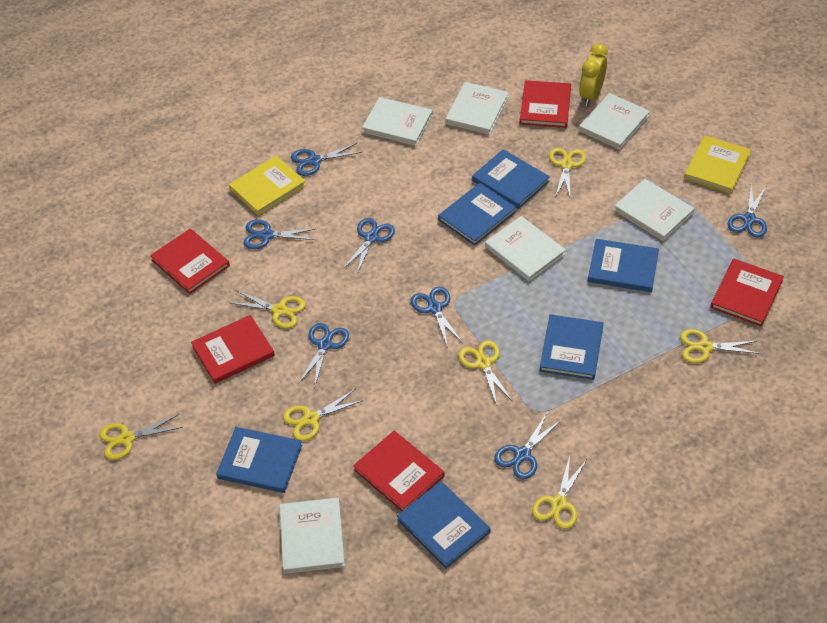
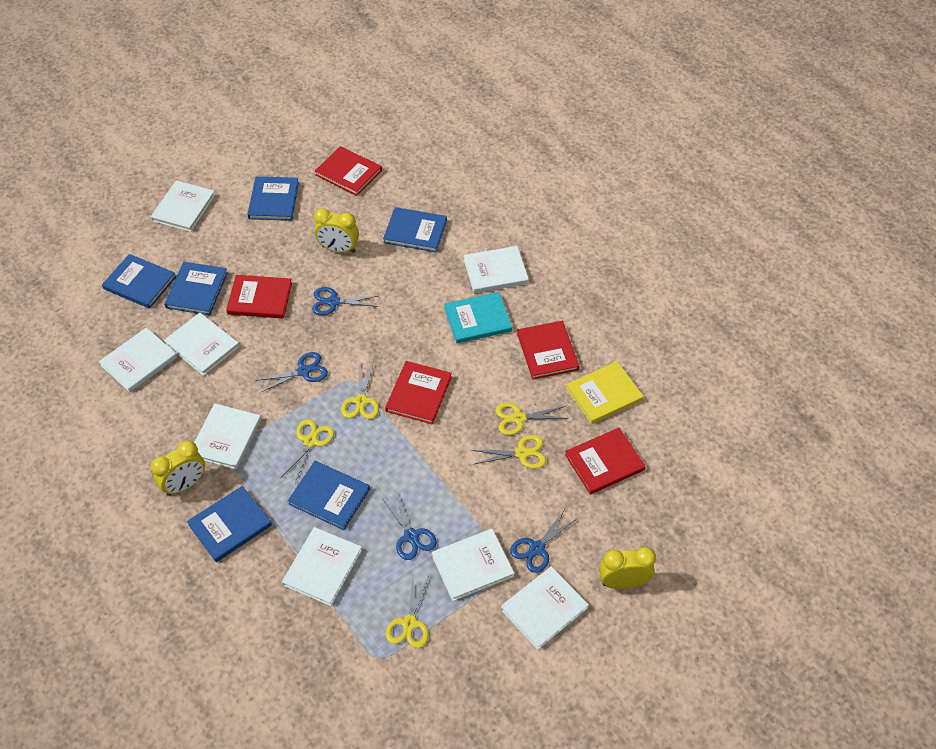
blue scissors: 7 -> 4
turquoise book: 0 -> 1
white book: 6 -> 8
yellow book: 2 -> 1
yellow clock: 1 -> 3
yellow scissors: 7 -> 5

